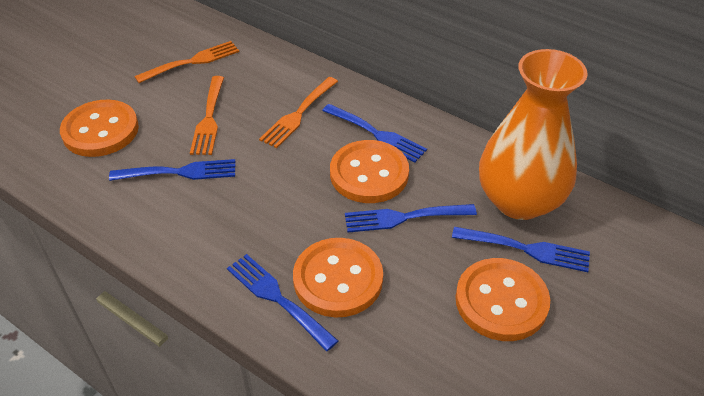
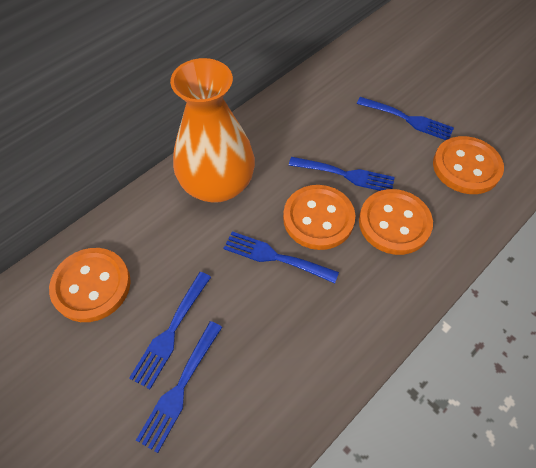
orange fork: 3 -> 0

